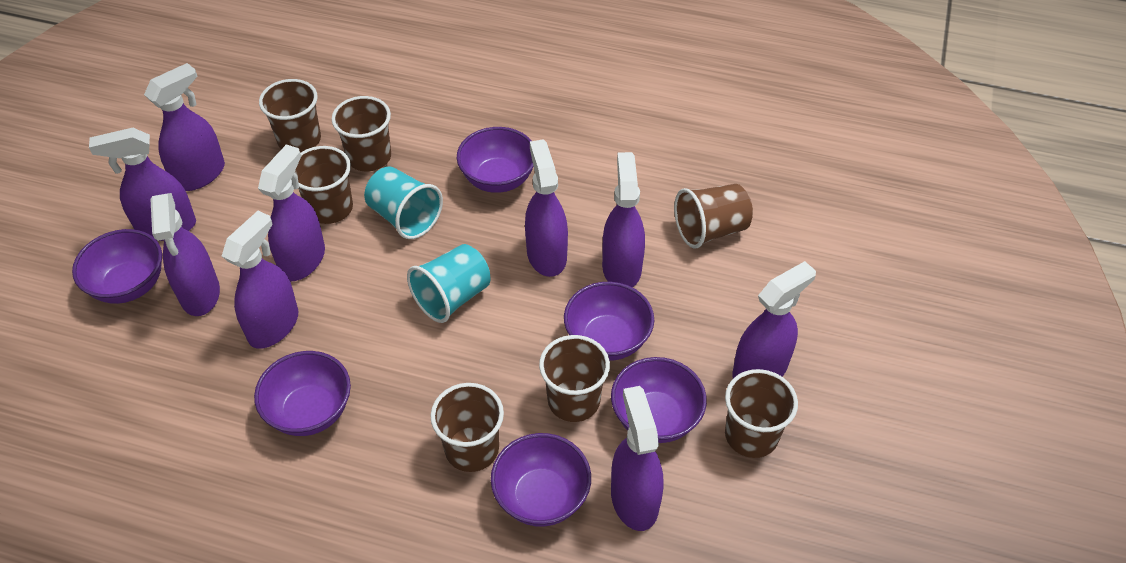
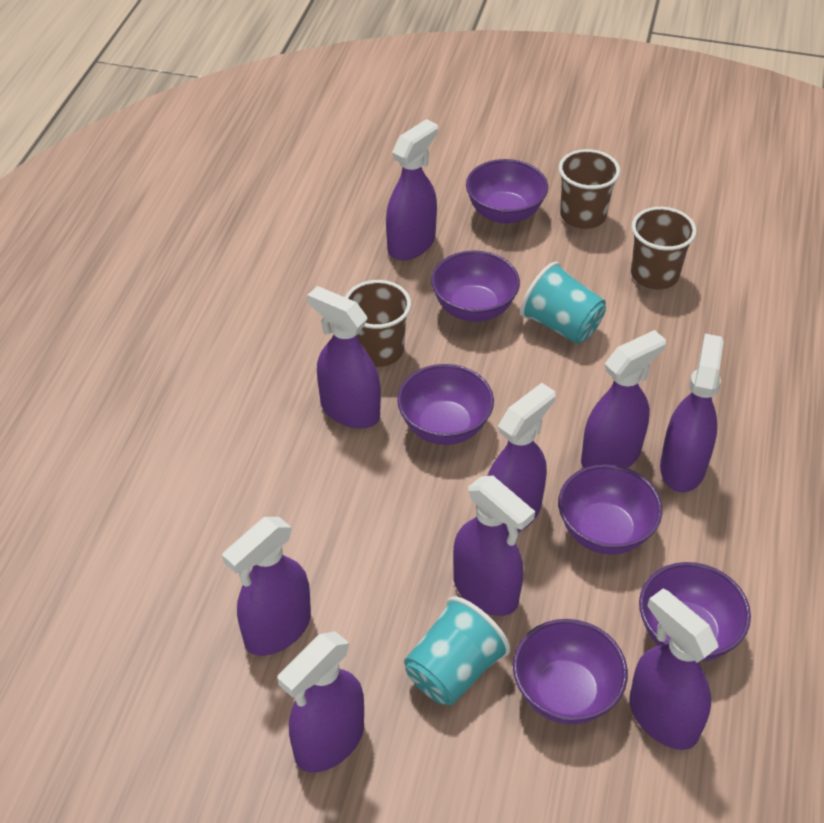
brown cup: 7 -> 3

